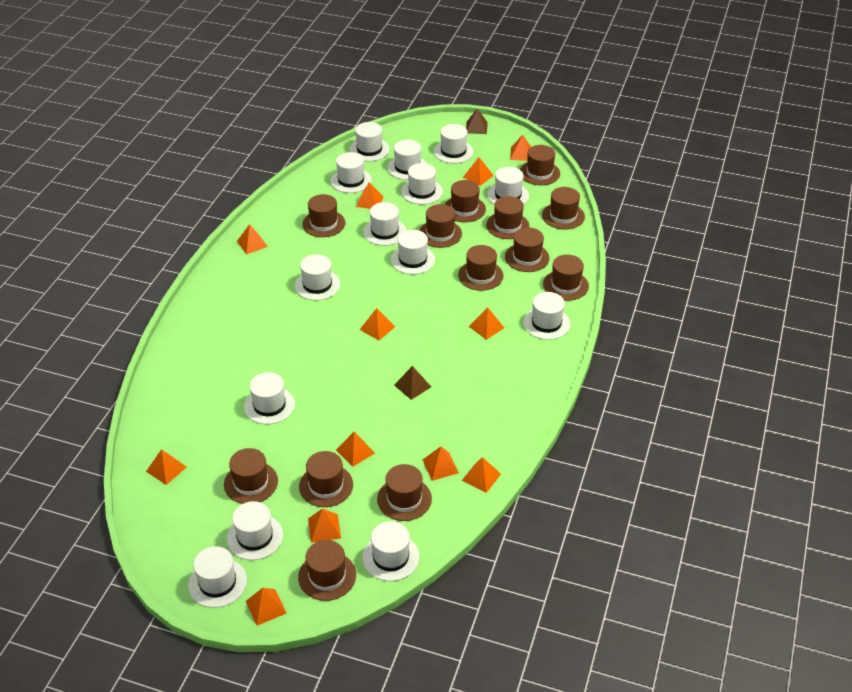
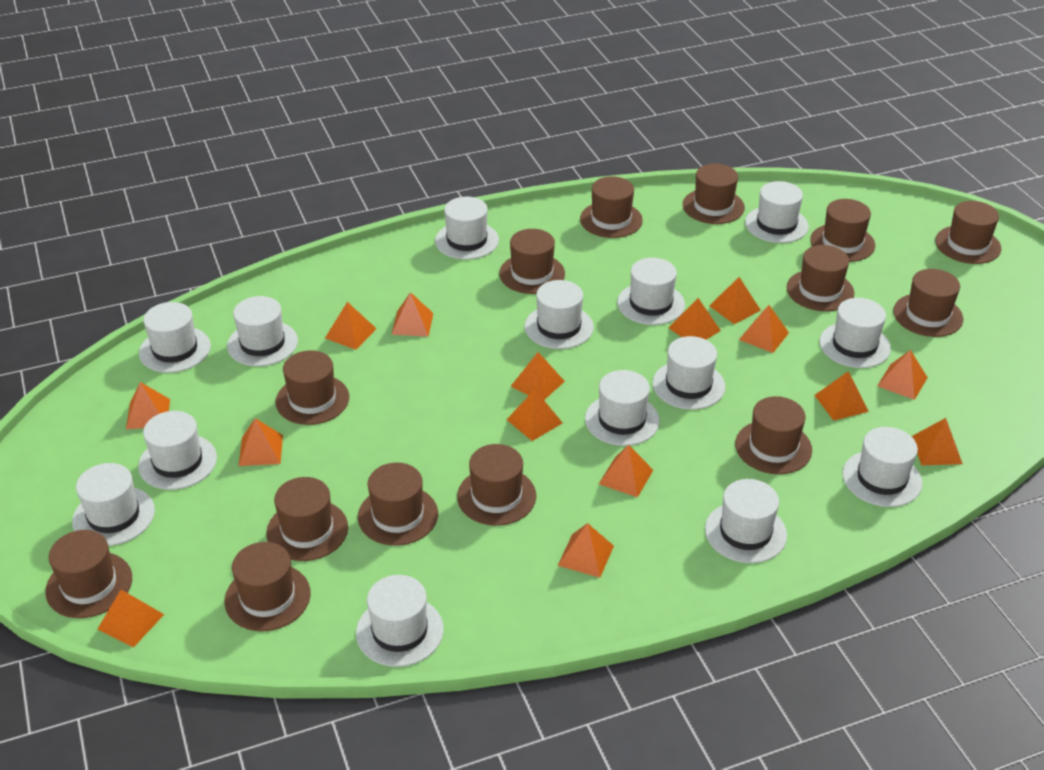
brown hat: 13 -> 14
brown pyramid: 2 -> 0
orange pyramid: 12 -> 15

